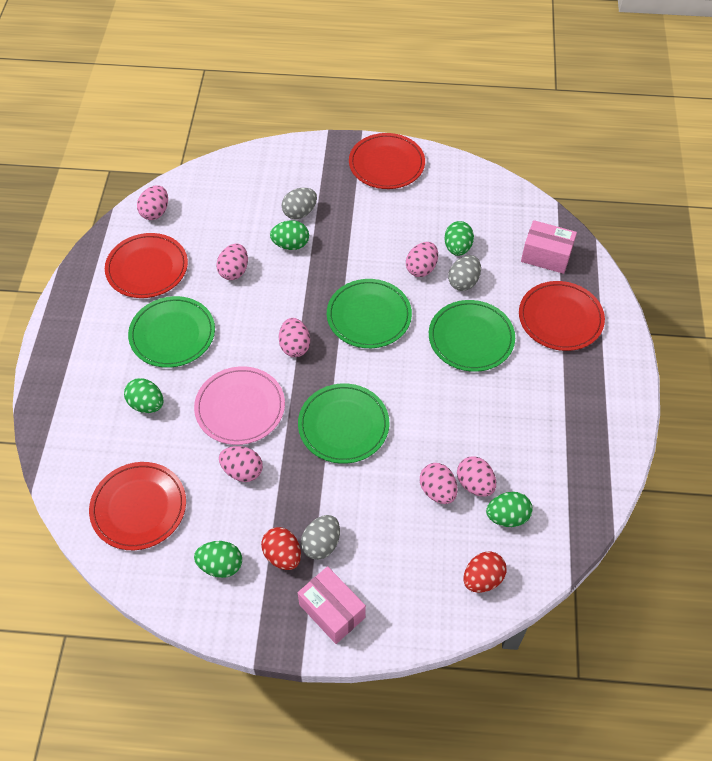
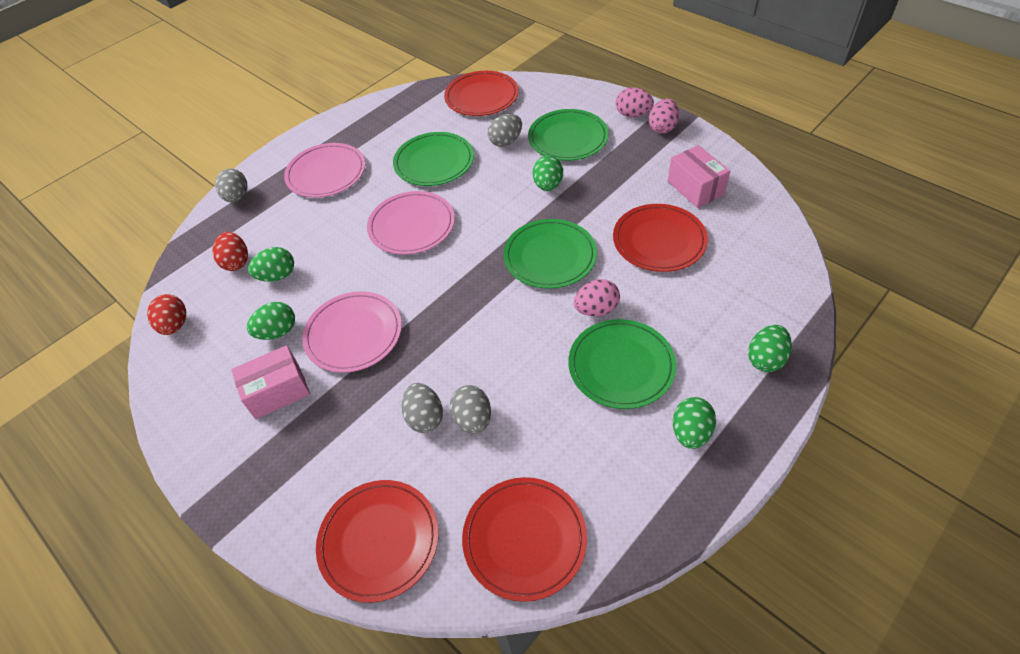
grey egg: 3 -> 4
pink egg: 7 -> 3
pink plate: 1 -> 3

